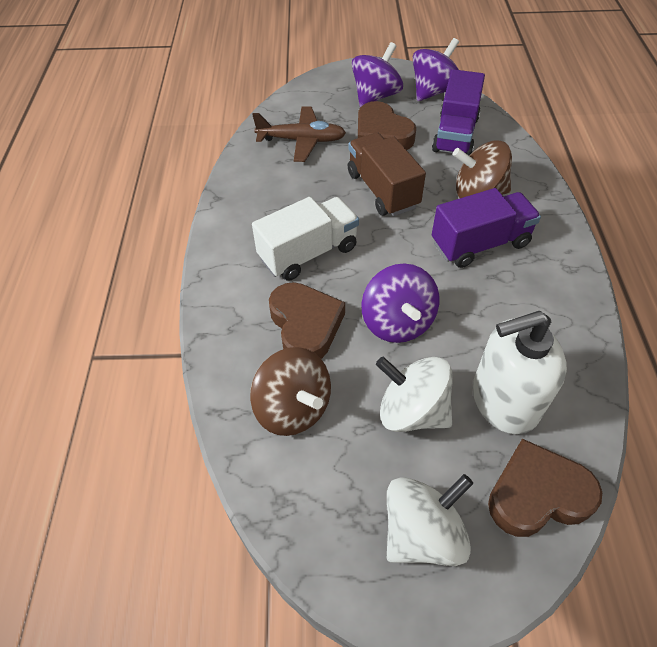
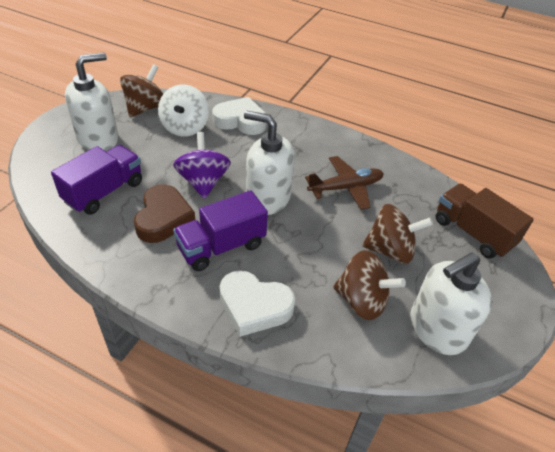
brown heart: 3 -> 1
brown spinning top: 2 -> 3
purple spinning top: 3 -> 1
white heart: 0 -> 2
white soap dispenser: 1 -> 3
white spinning top: 2 -> 1
white truck: 1 -> 0

